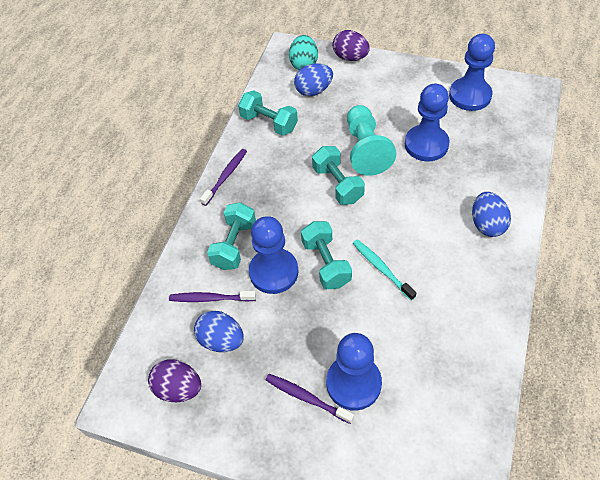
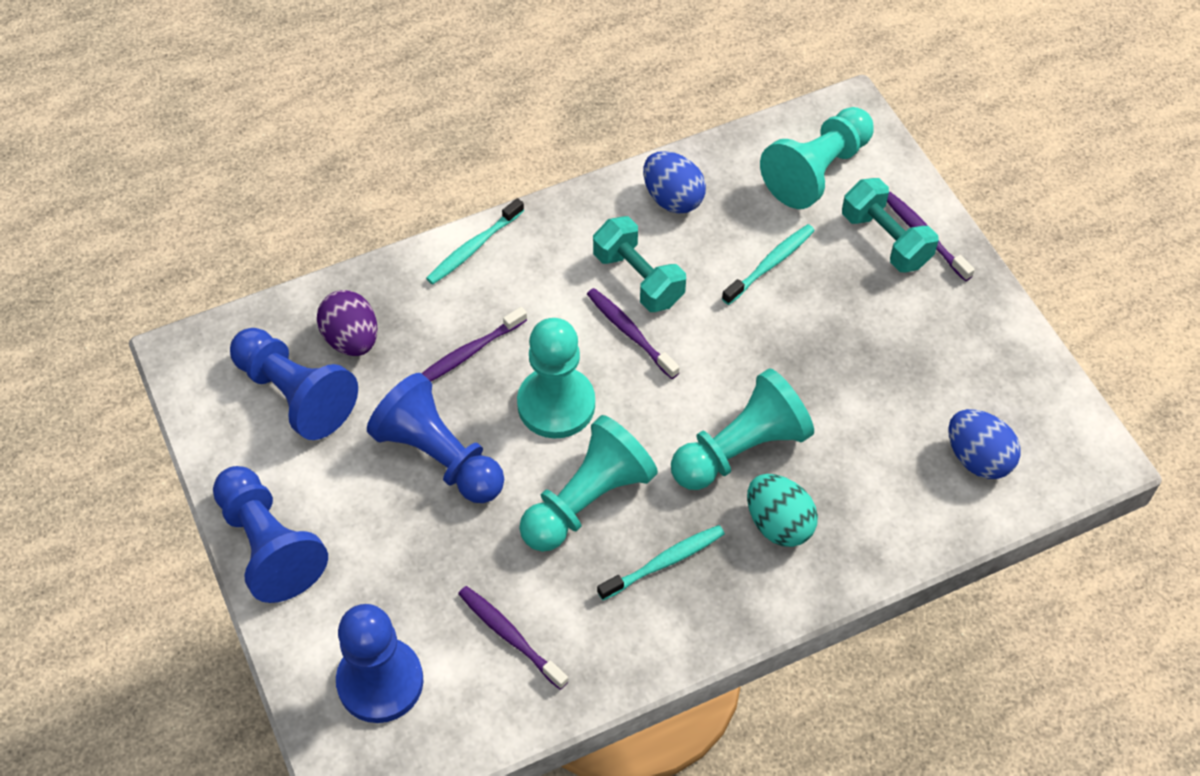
blue egg: 3 -> 2
purple egg: 2 -> 1
purple toothbrush: 3 -> 4
turquoise dumbbell: 4 -> 2
turquoise pawn: 1 -> 4
turquoise toothbrush: 1 -> 3

